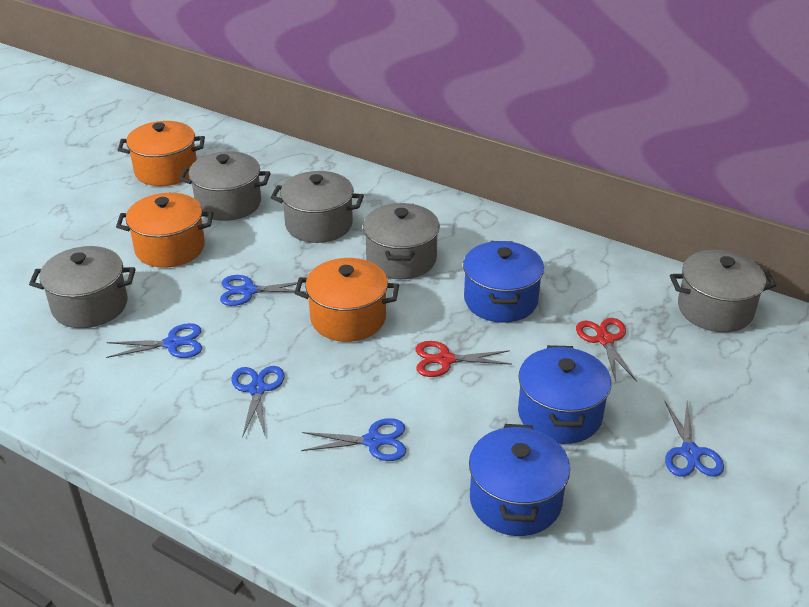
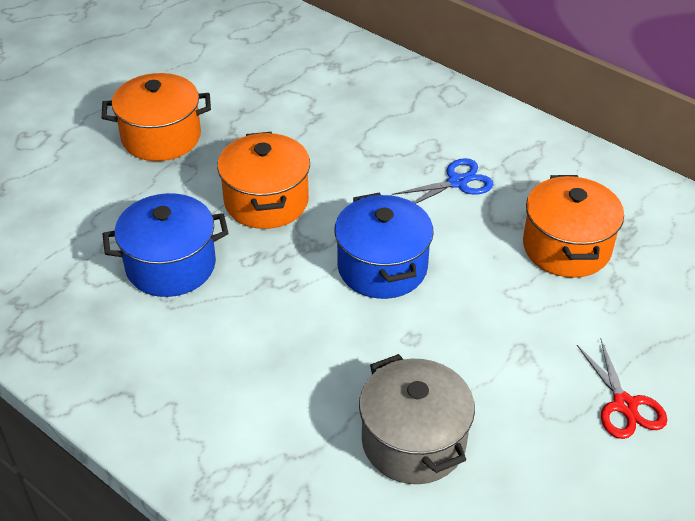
blue pot: 3 -> 2
blue scissors: 5 -> 1
grey pot: 5 -> 1
red scissors: 2 -> 1

